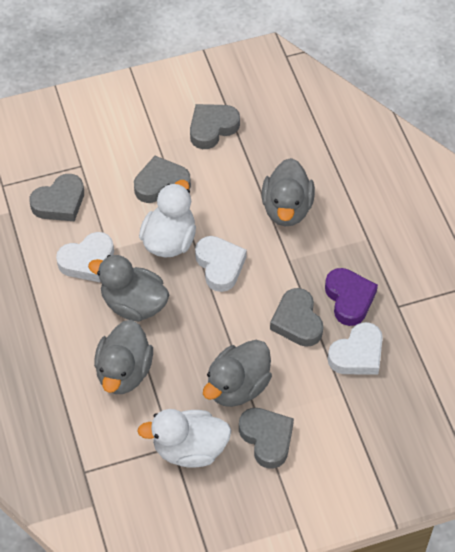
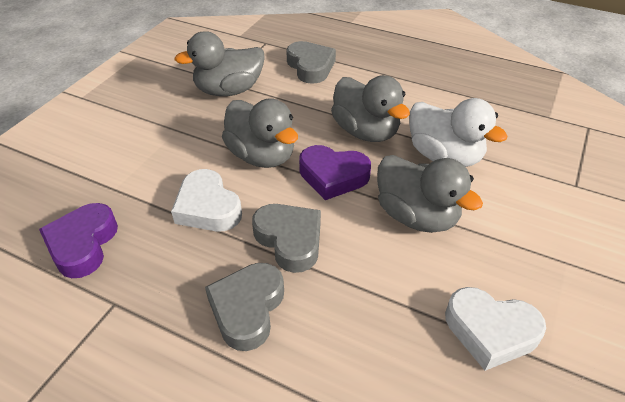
grey heart: 5 -> 3
purple heart: 1 -> 2
white duck: 2 -> 1
white heart: 3 -> 2

